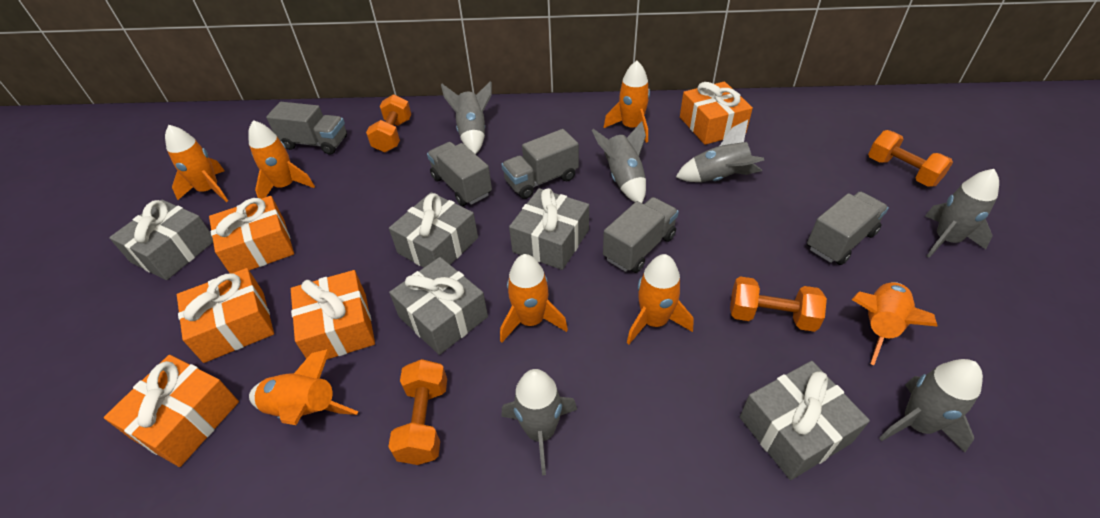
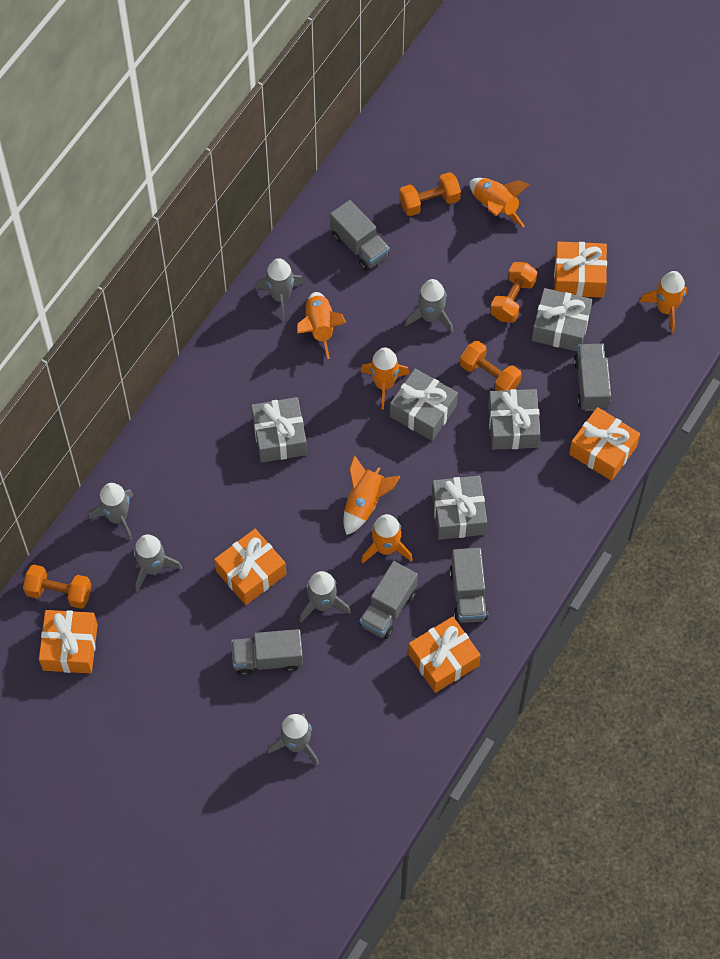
orange rocket: 7 -> 6

